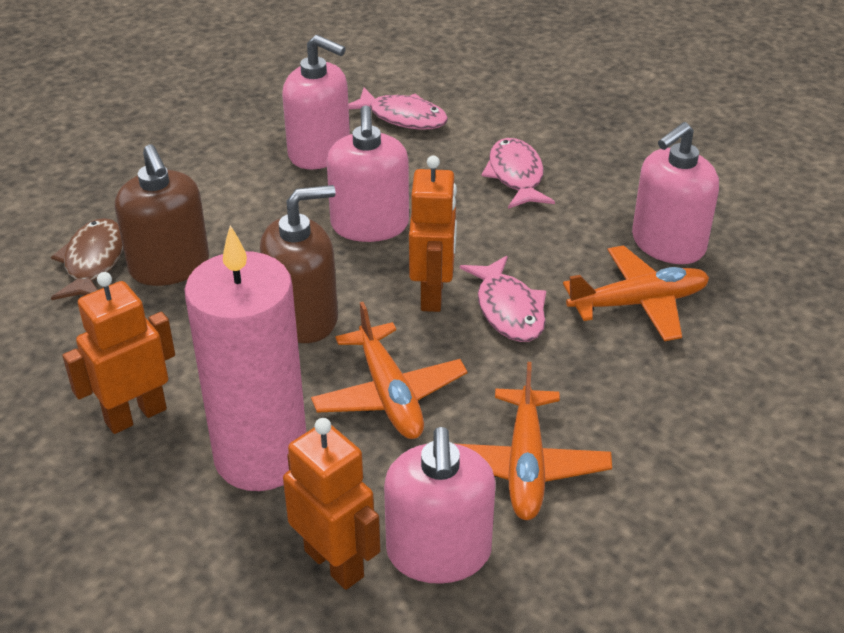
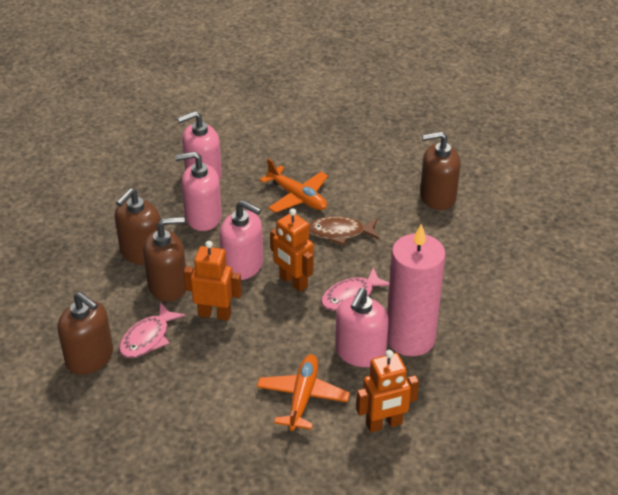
brown soap dispenser: 2 -> 4
orange plane: 3 -> 2
pink fish: 3 -> 2

